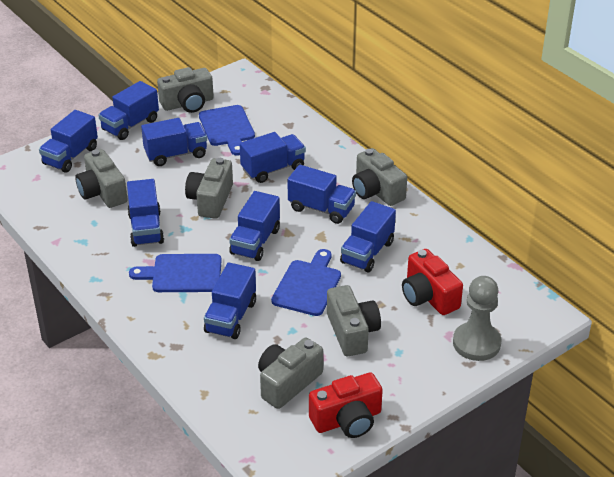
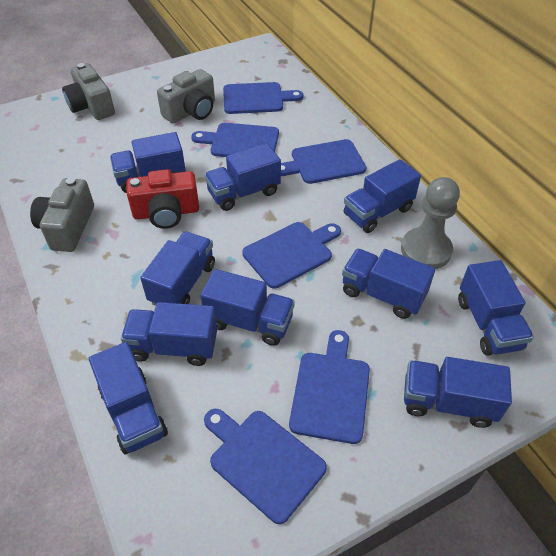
blue cutting board: 3 -> 6
blue truck: 9 -> 10
grey camera: 6 -> 3
red camera: 2 -> 1

